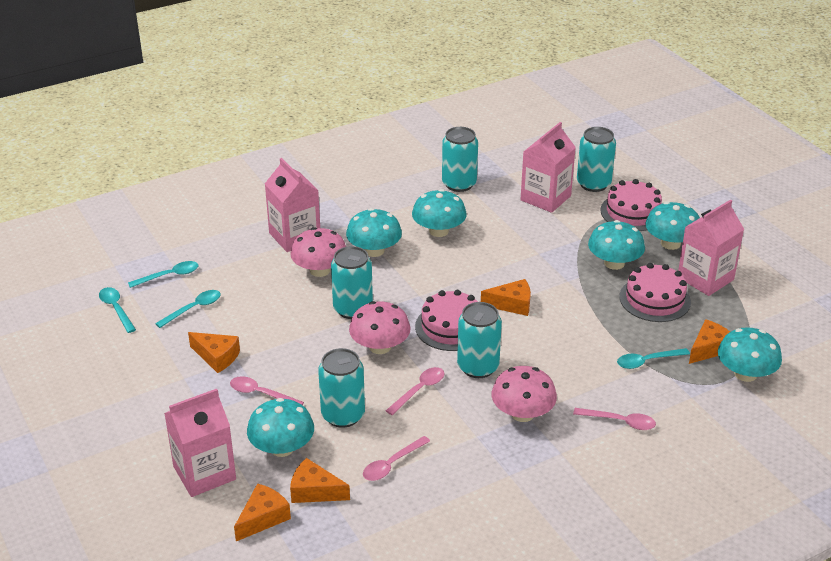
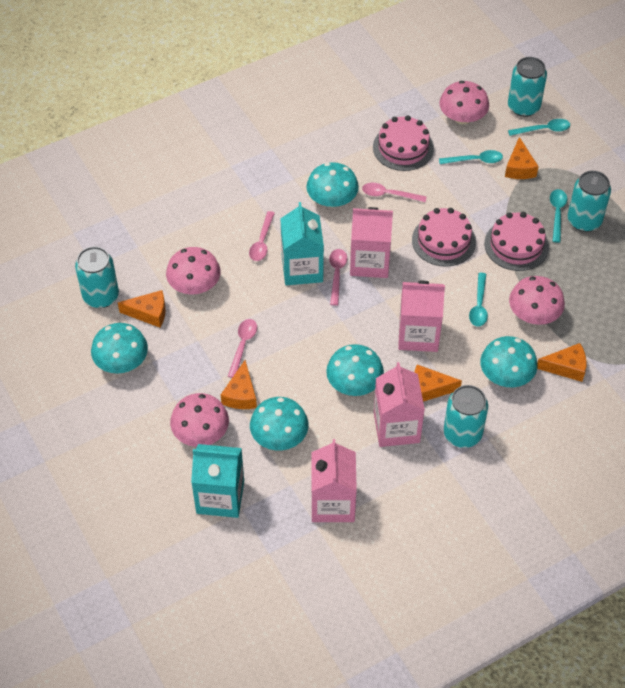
pink mushroom: 3 -> 4
turquoise can: 5 -> 4
turquoise carton: 0 -> 2
turquoise mushroom: 6 -> 5

